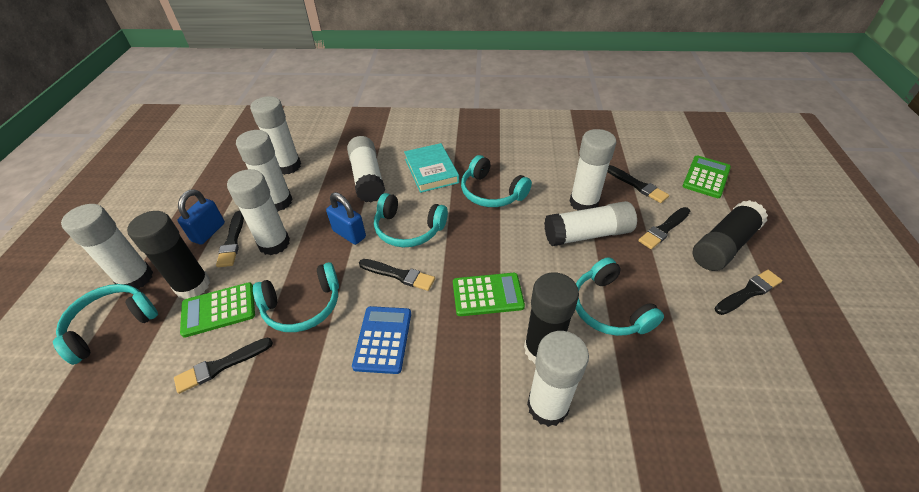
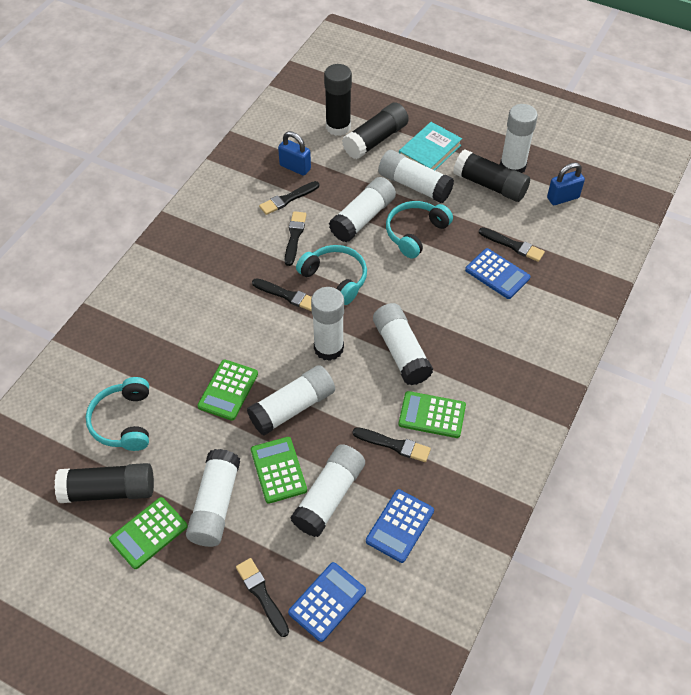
black glue stick: 3 -> 4
blue calculator: 1 -> 3
green calculator: 3 -> 4
turquoise headphones: 5 -> 3

